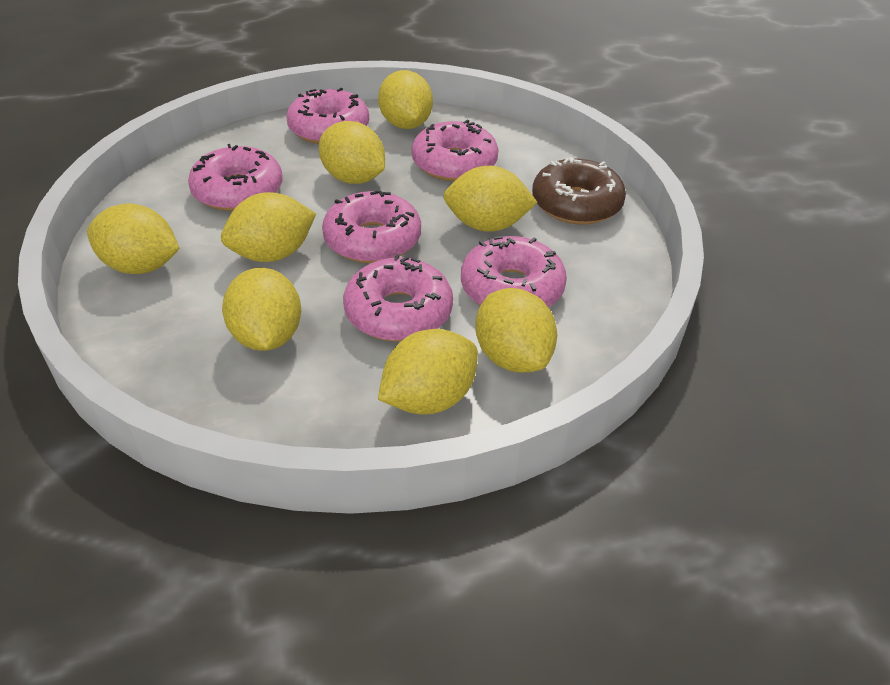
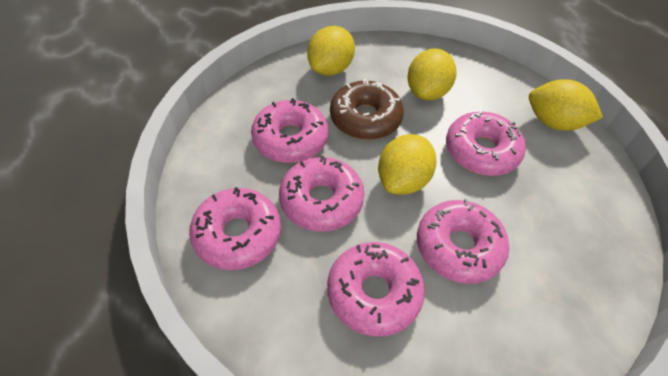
yellow lemon: 8 -> 4

